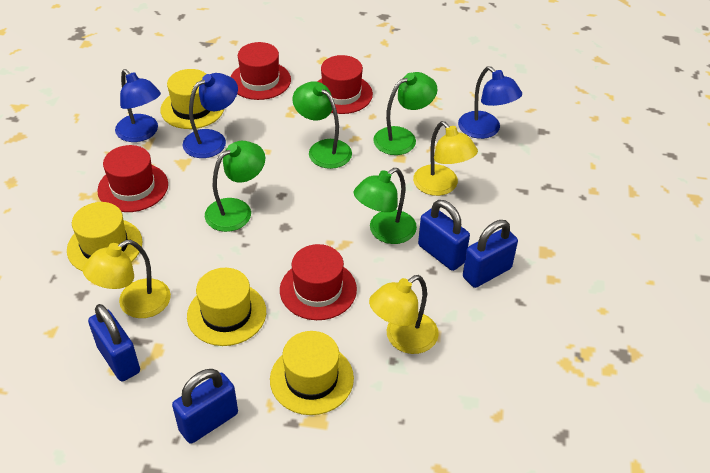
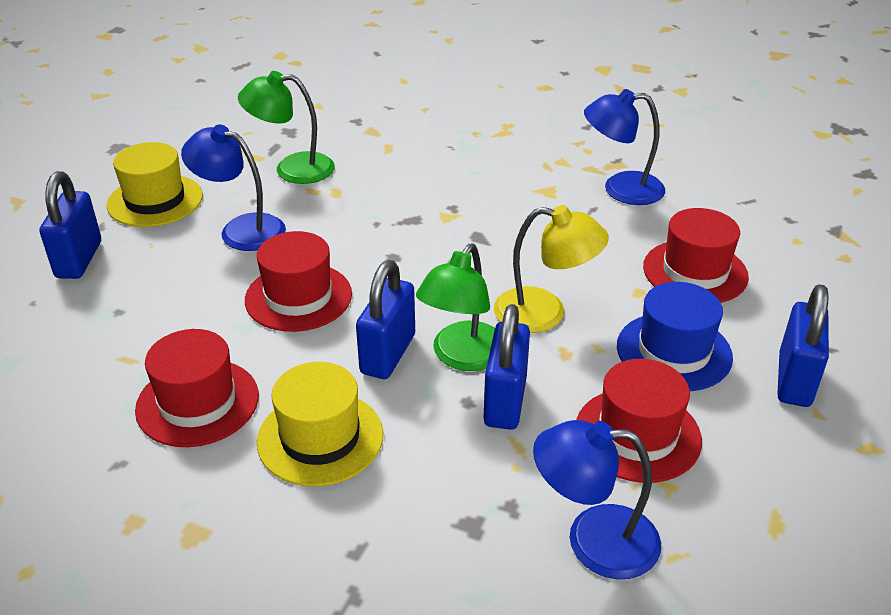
blue hat: 0 -> 1
green lamp: 4 -> 2
yellow hat: 4 -> 2
yellow lamp: 3 -> 1

